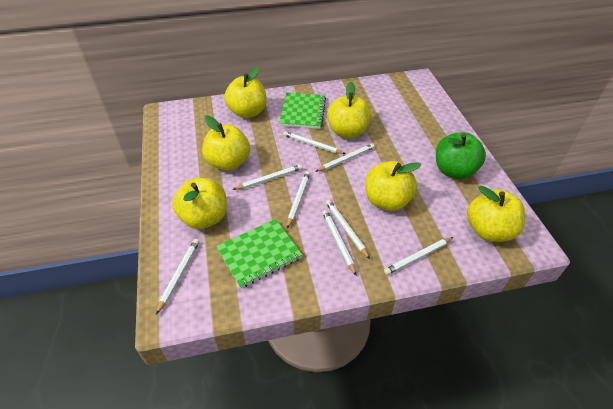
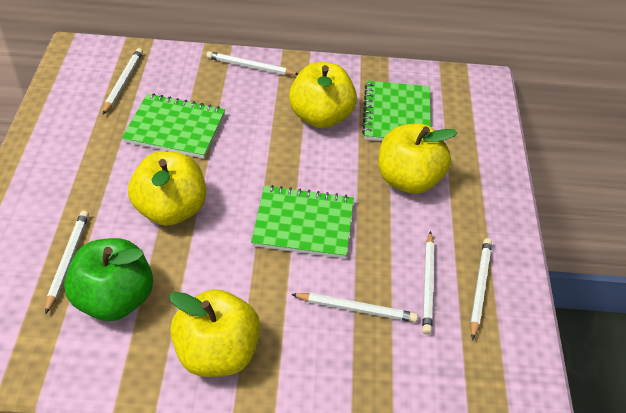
green notebook: 2 -> 3
white pencil: 8 -> 6
yellow apple: 6 -> 4

